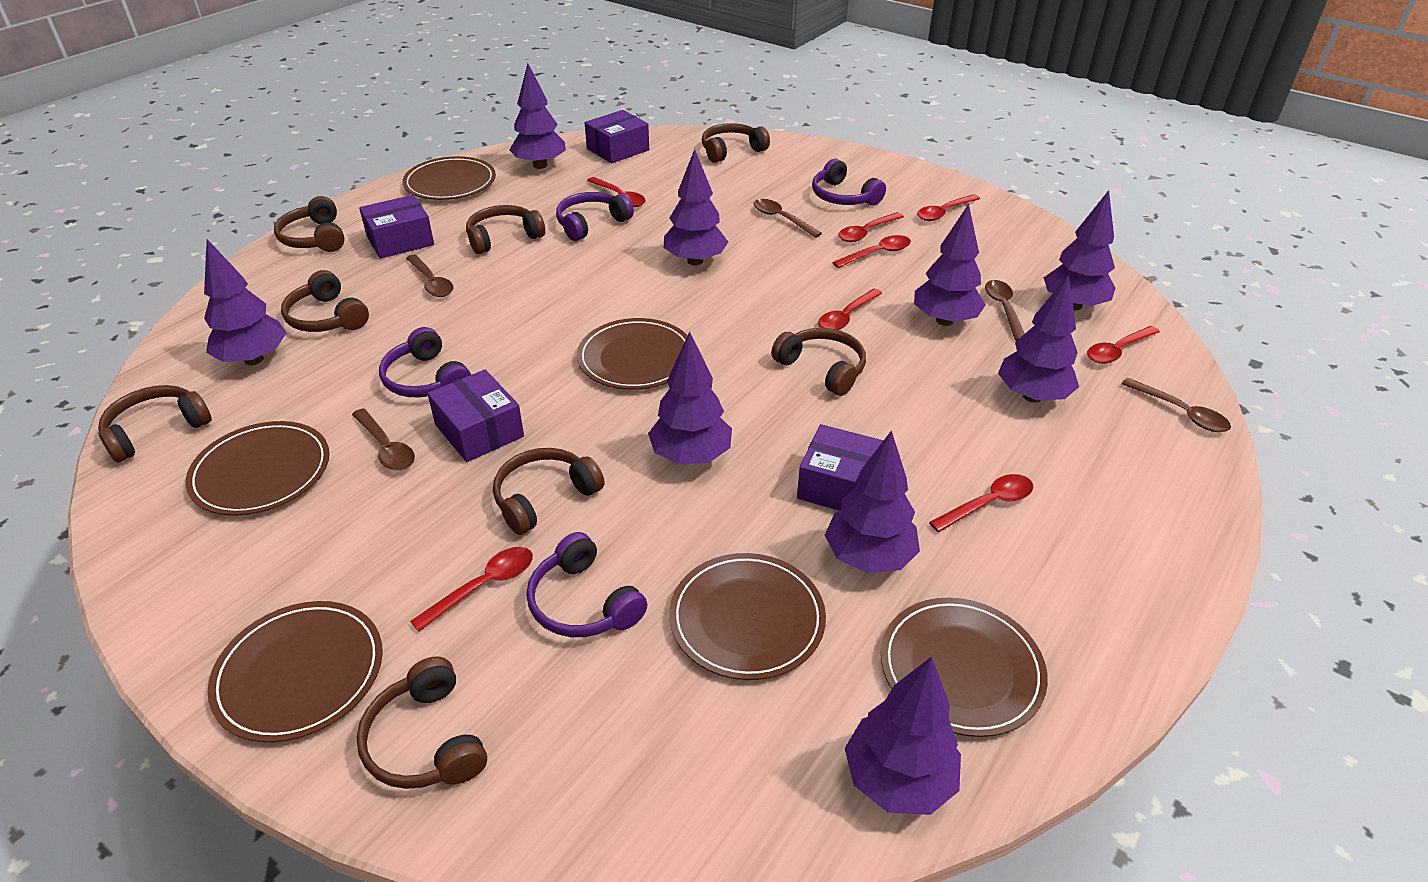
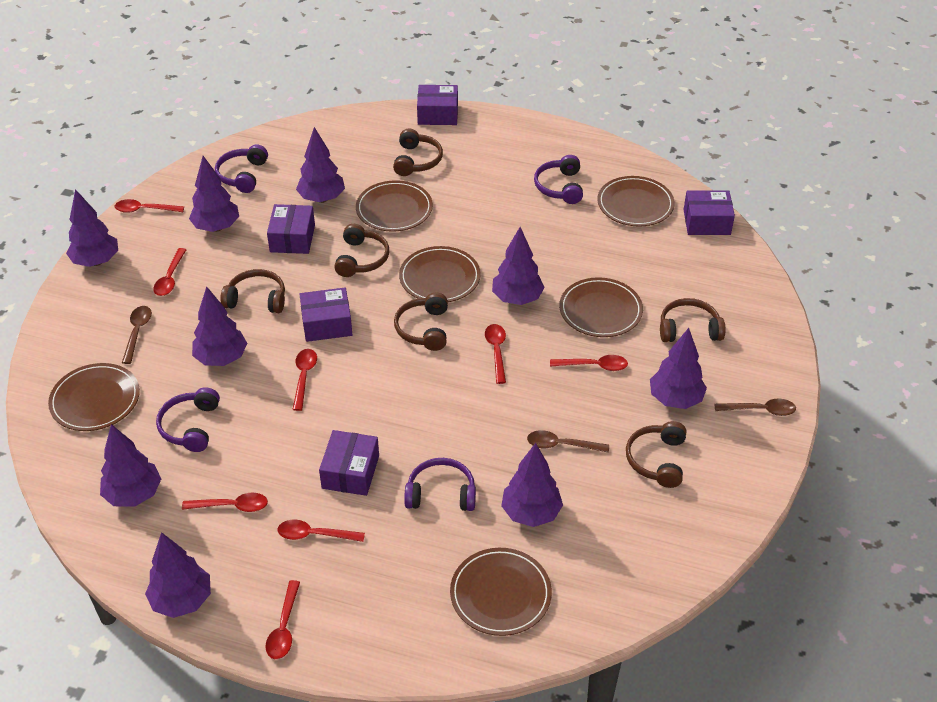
brown headphones: 8 -> 6
brown spoon: 5 -> 3
purple box: 4 -> 5

